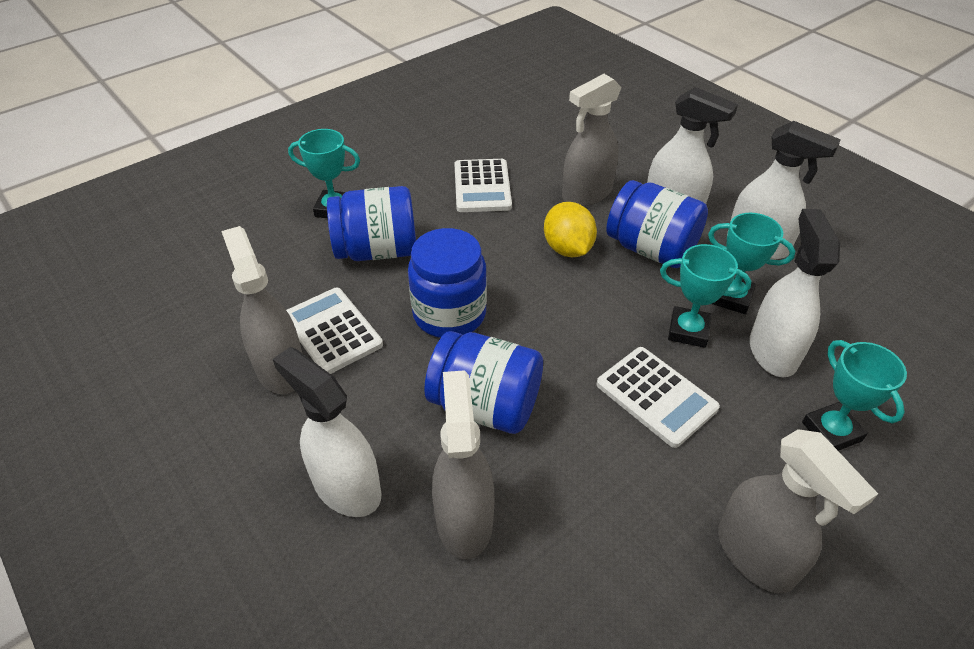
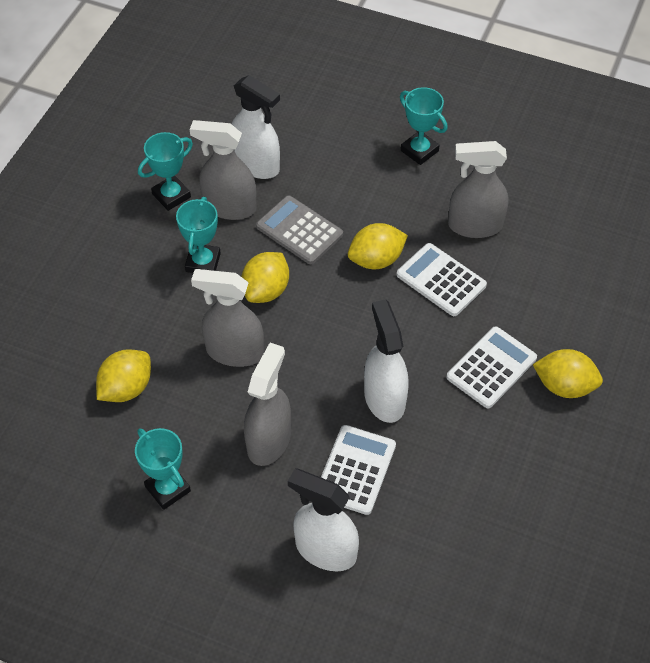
blue jar: 4 -> 0
grey calculator: 0 -> 1
white spray bottle: 4 -> 3
yellow lemon: 1 -> 4

